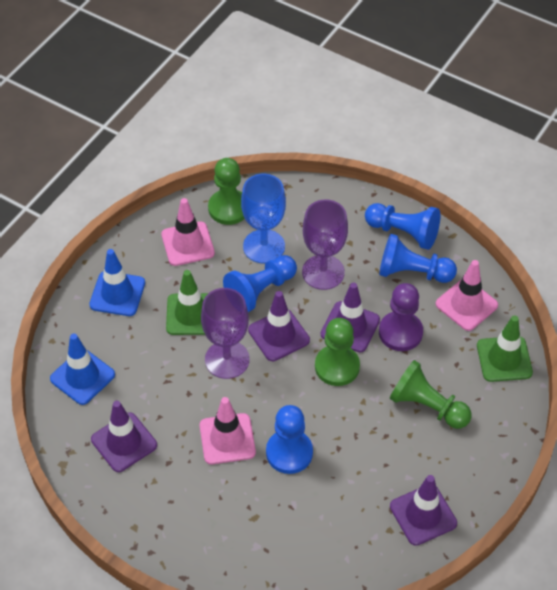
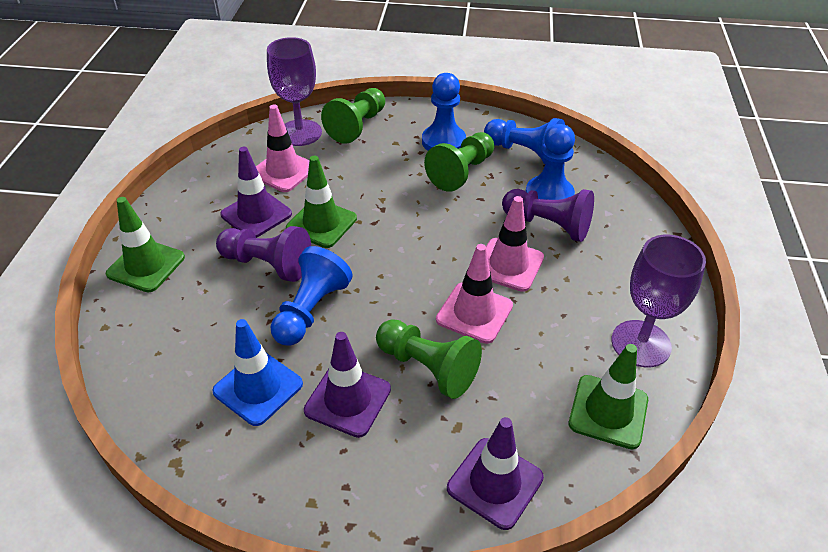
blue goblet: 1 -> 0
blue traffic cone: 2 -> 1
green traffic cone: 2 -> 3
purple pawn: 1 -> 2
purple traffic cone: 4 -> 3

